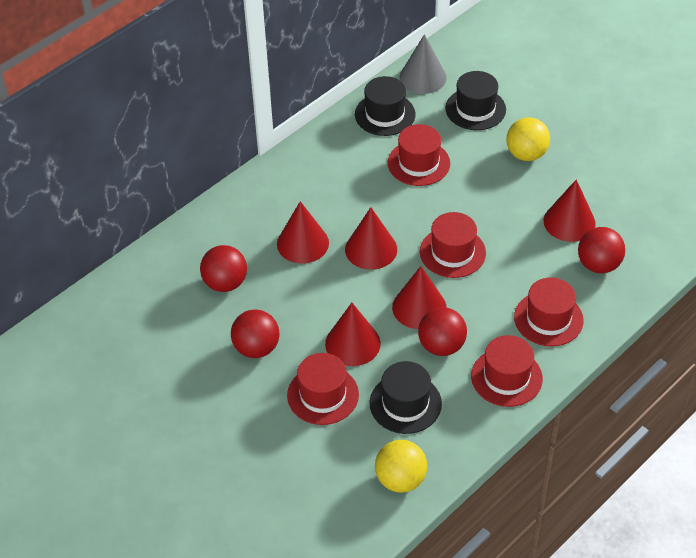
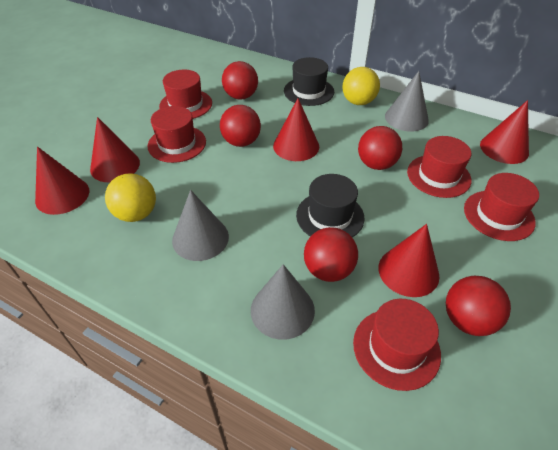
black hat: 3 -> 2
grey cone: 1 -> 3
red ball: 4 -> 5

